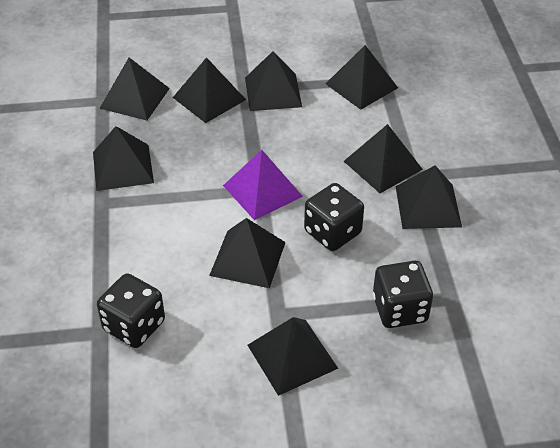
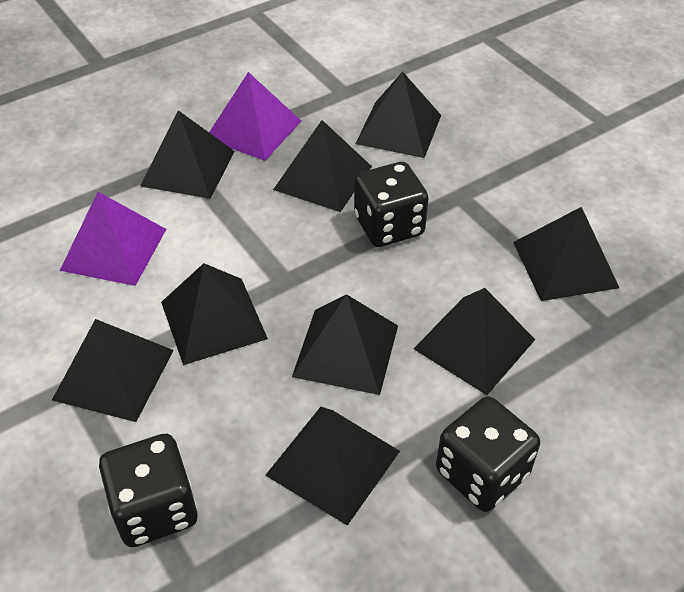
purple pyramid: 1 -> 2

